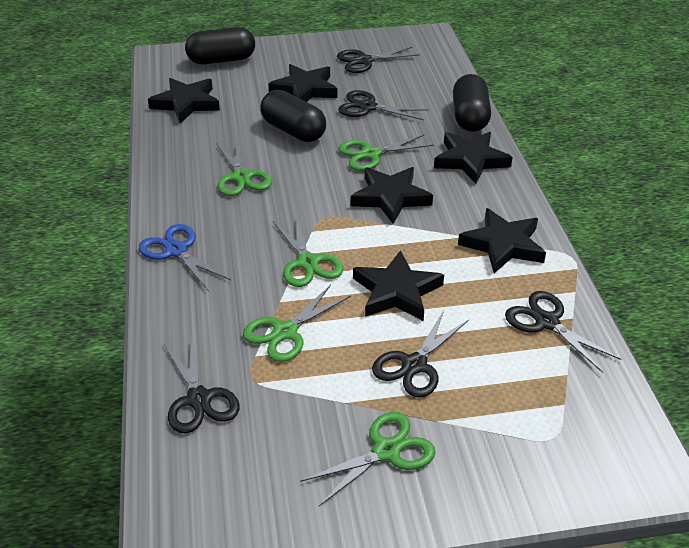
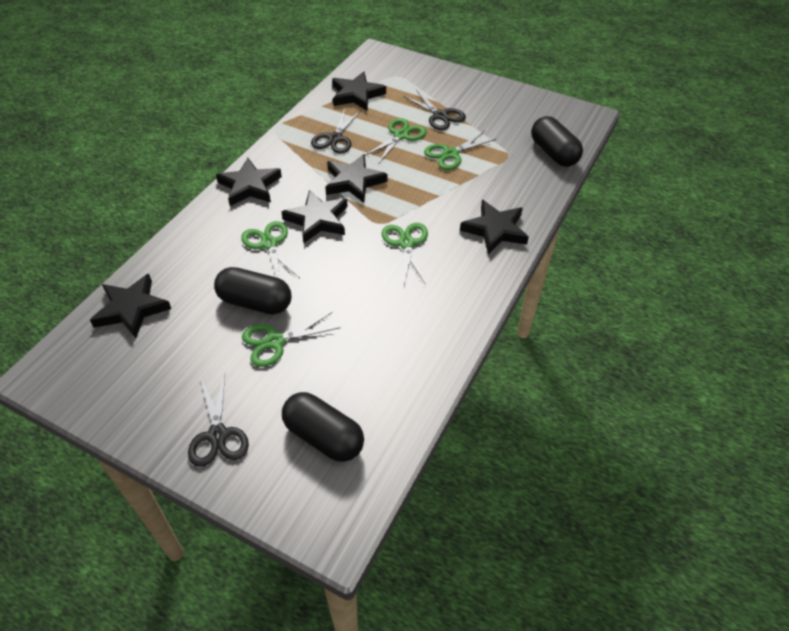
black scissors: 5 -> 3
blue scissors: 1 -> 0

